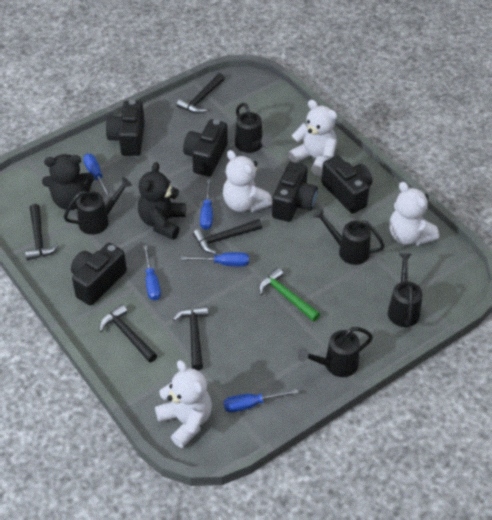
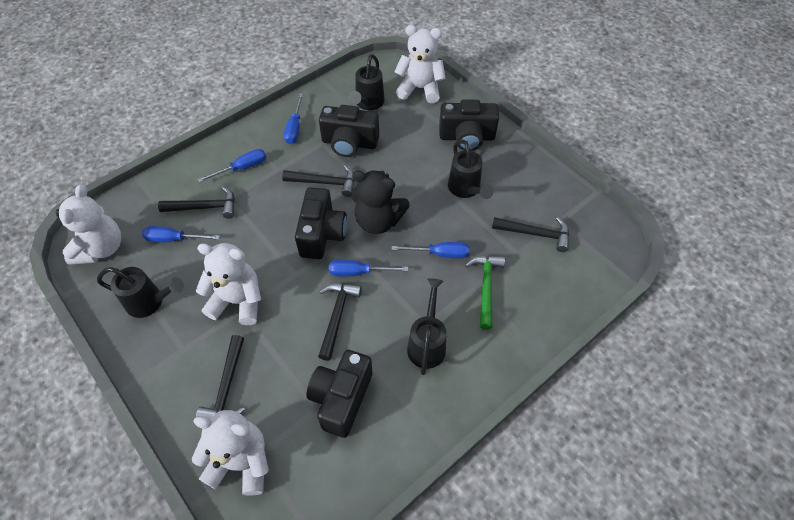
black camera: 5 -> 4
black teddy bear: 2 -> 1
black watering can: 5 -> 4

